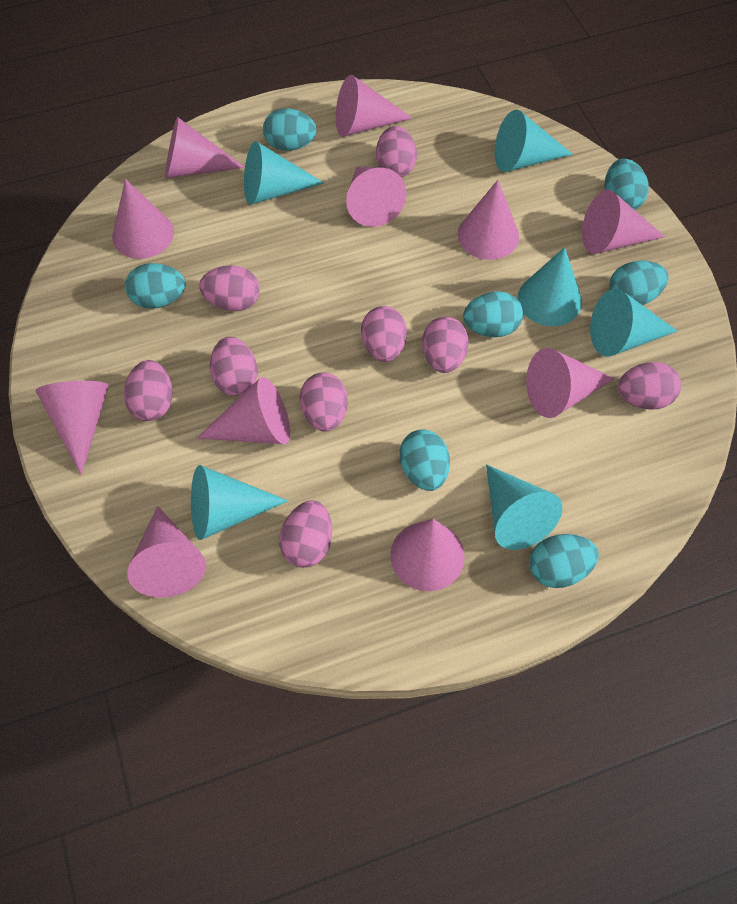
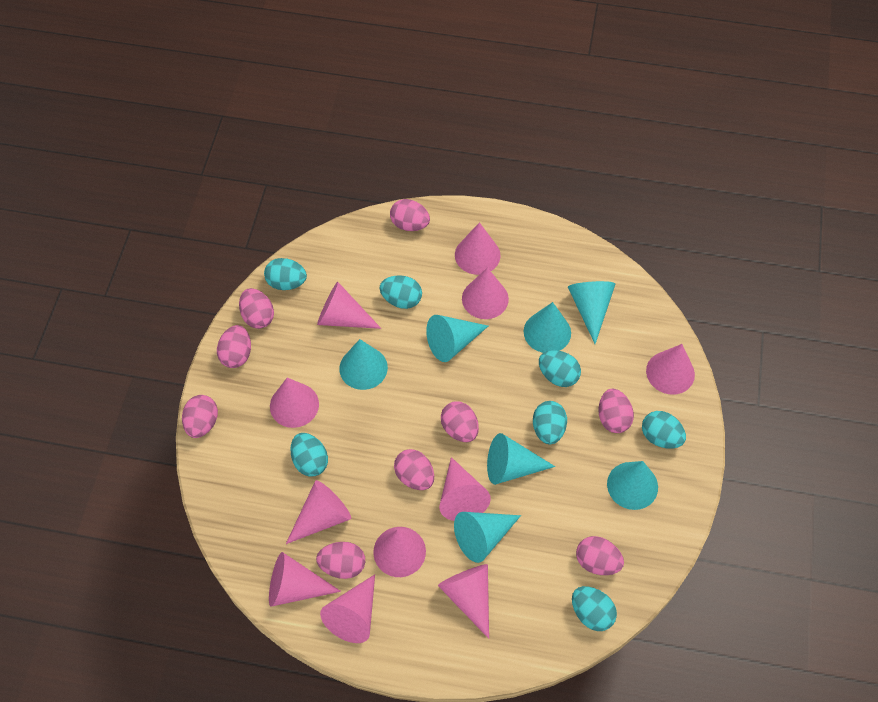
turquoise cone: 6 -> 7

